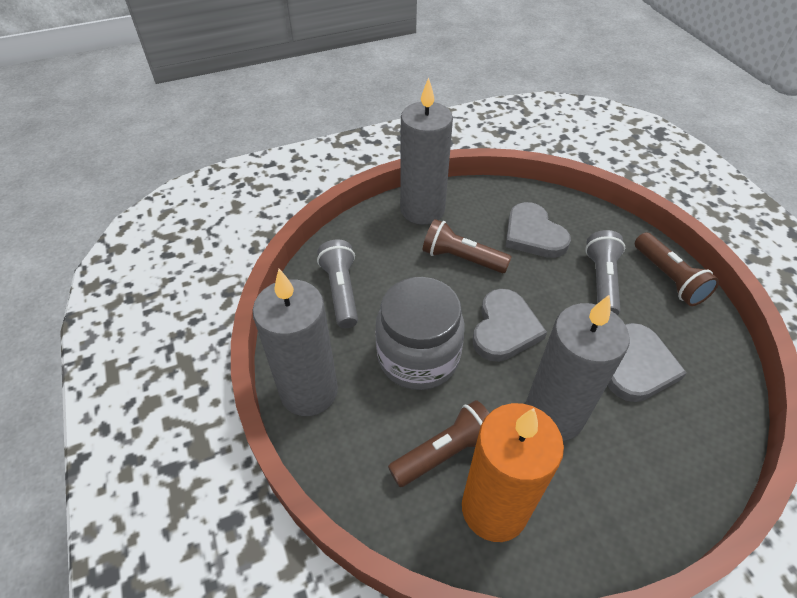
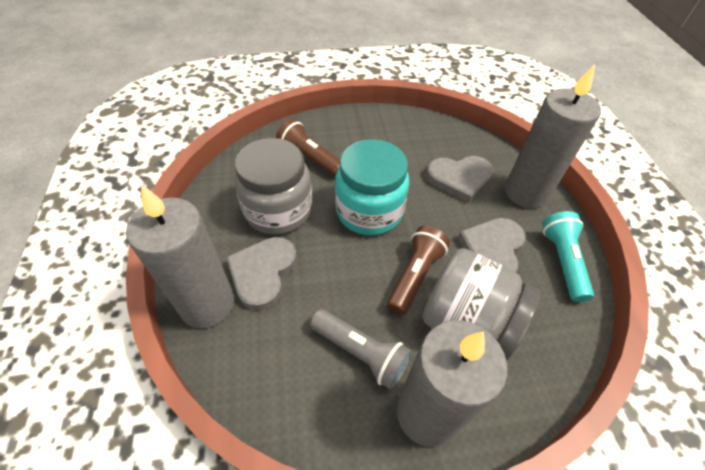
brown flashlight: 3 -> 2
grey flashlight: 2 -> 1
grey jar: 1 -> 2
orange candle: 1 -> 0
turquoise flashlight: 0 -> 1
turquoise jar: 0 -> 1

